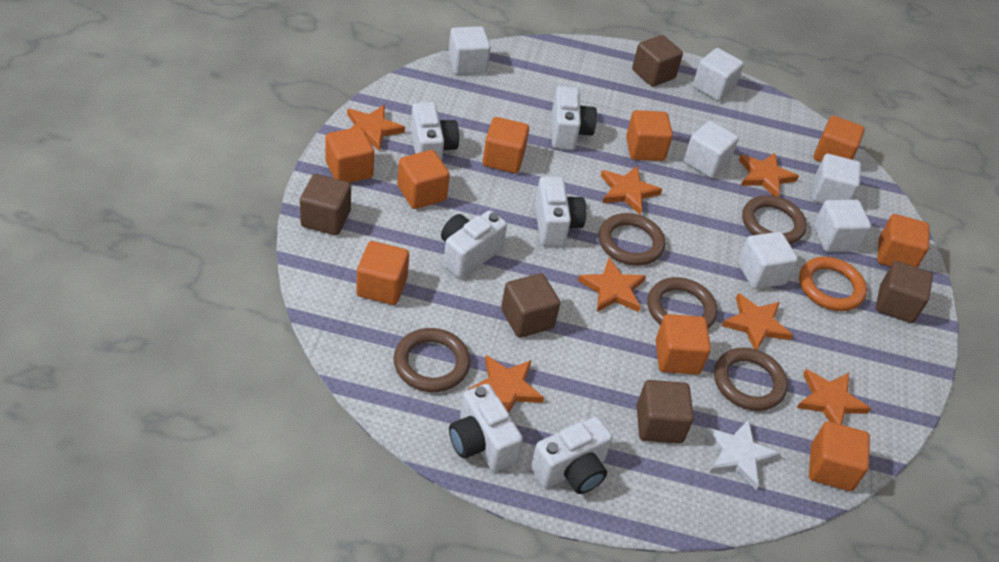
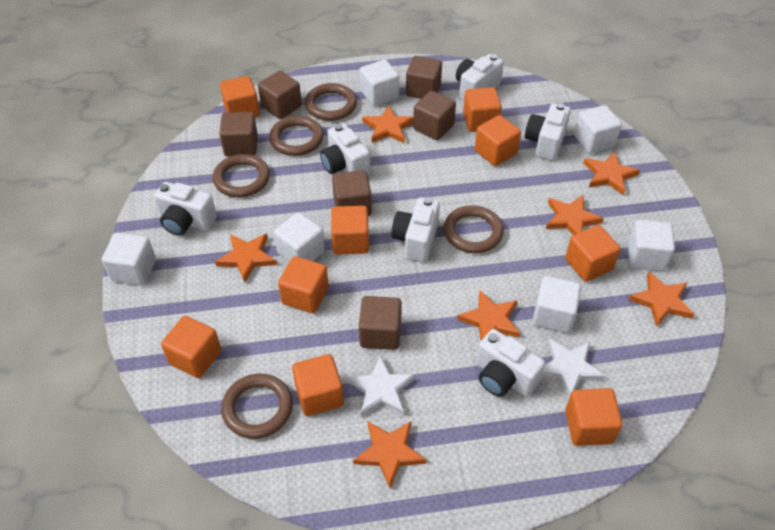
brown cube: 5 -> 6
orange ring: 1 -> 0
white star: 1 -> 2

